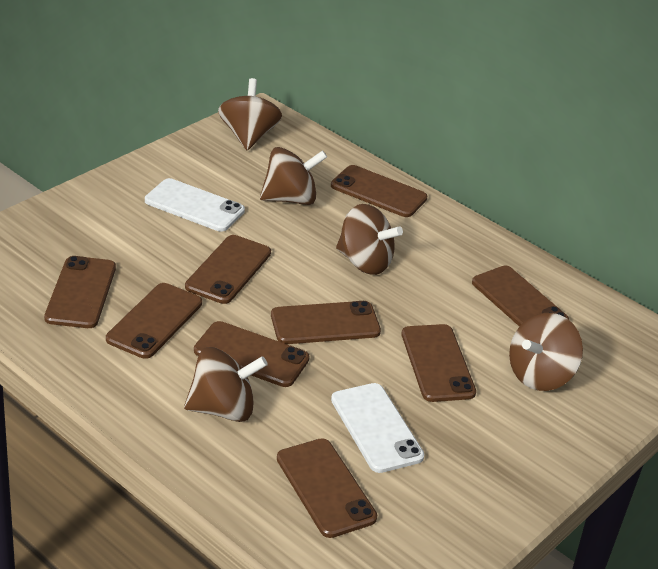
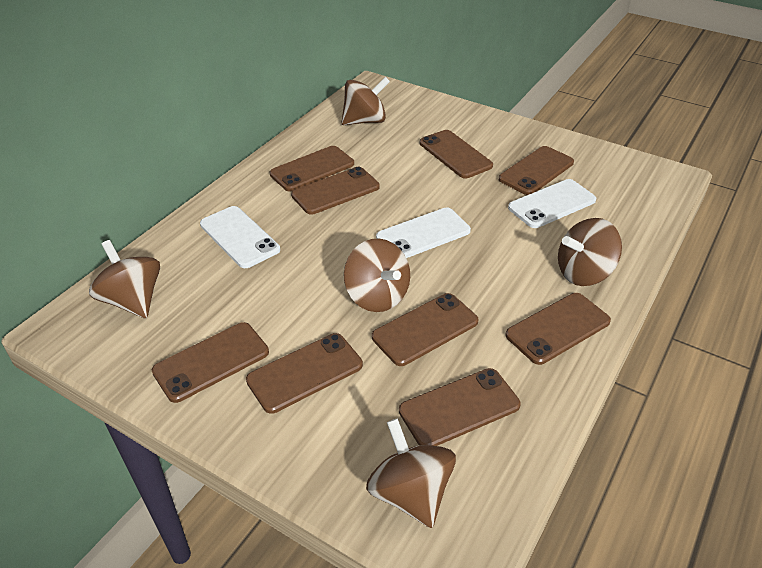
white phone: 2 -> 3

